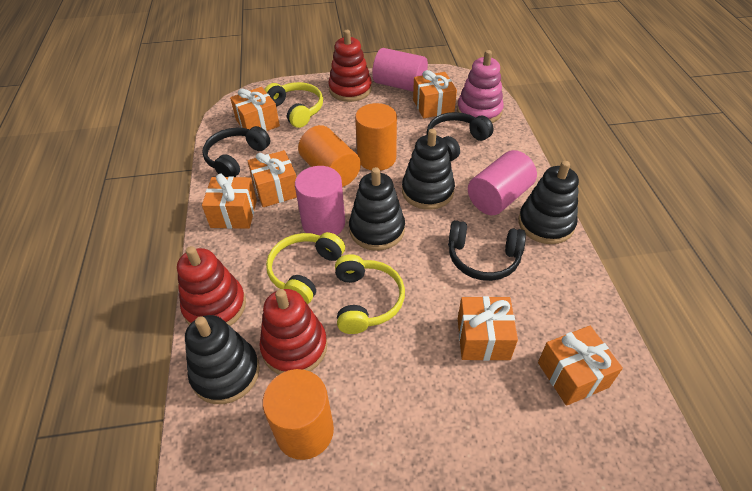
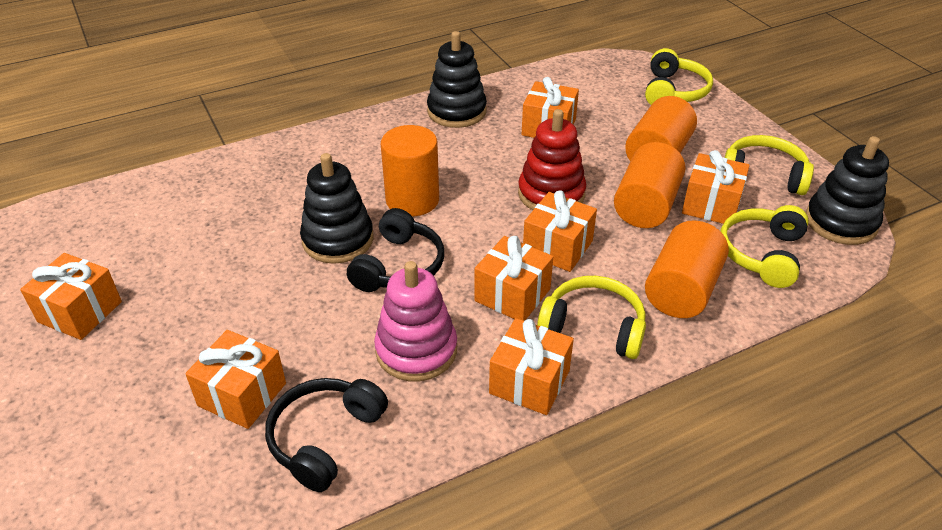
black headphones: 3 -> 2
black stacking toy: 4 -> 3
orange cylinder: 3 -> 4
orange gift: 6 -> 7
pink cylinder: 3 -> 0
red stacking toy: 3 -> 1
yellow headphones: 3 -> 4

